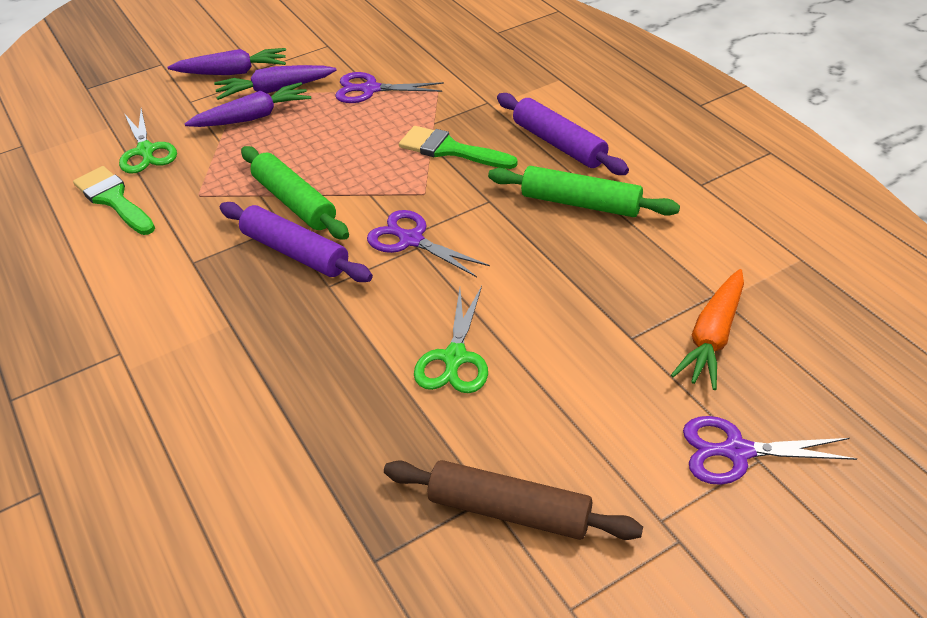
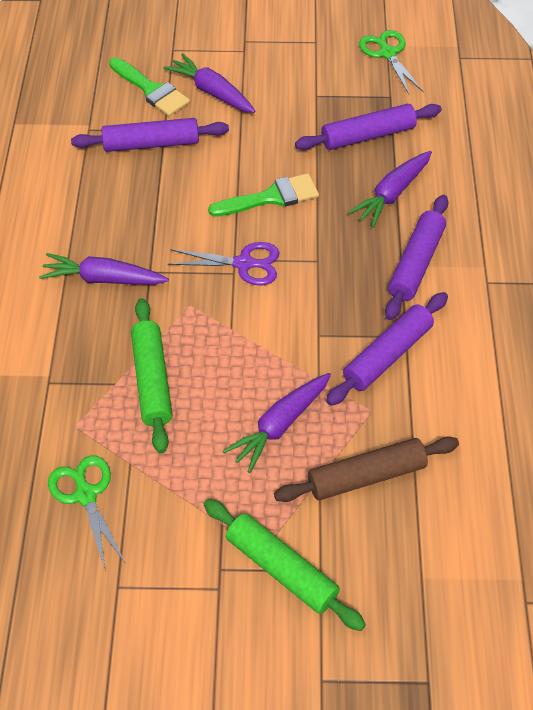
orange carrot: 1 -> 0
purple carrot: 3 -> 4
purple rolling pin: 2 -> 4
purple scissors: 3 -> 1

